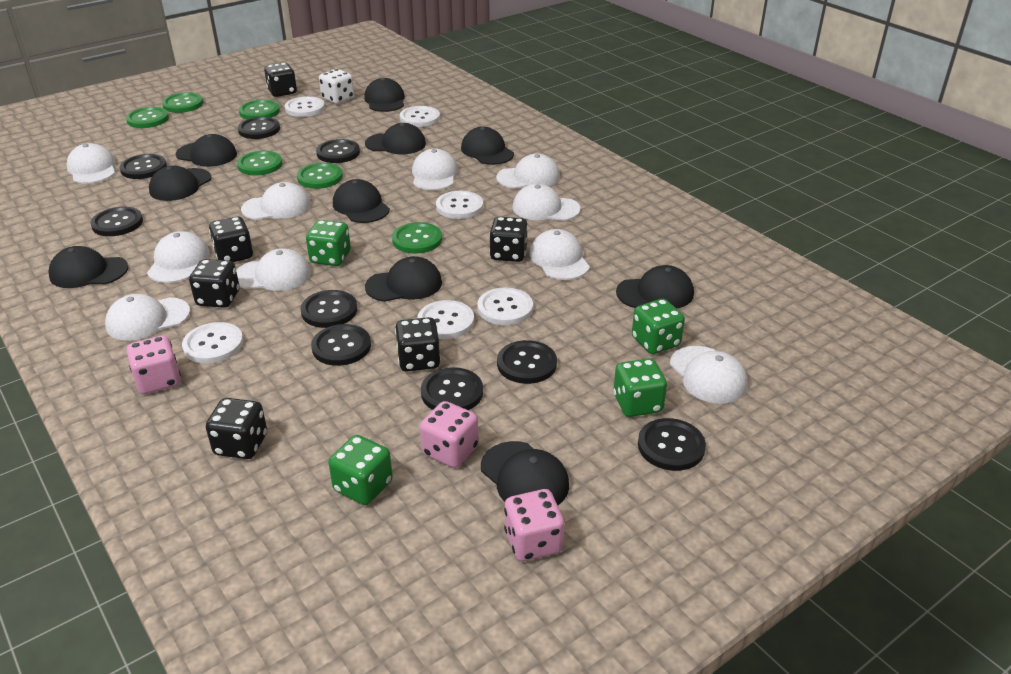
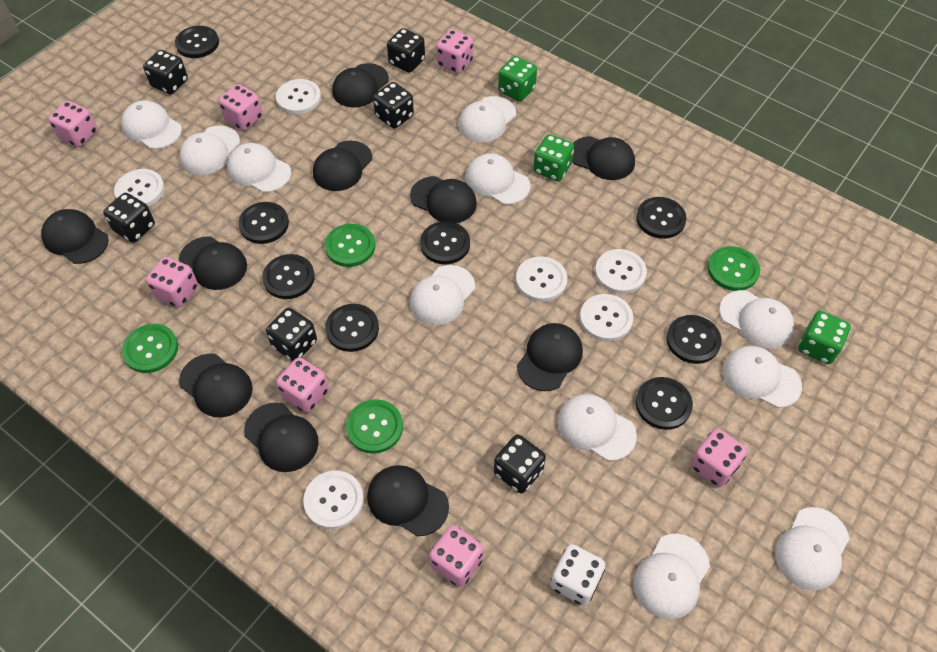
black button: 9 -> 8
green button: 6 -> 4
green dice: 4 -> 3
pink dice: 3 -> 7
white cap: 10 -> 11

